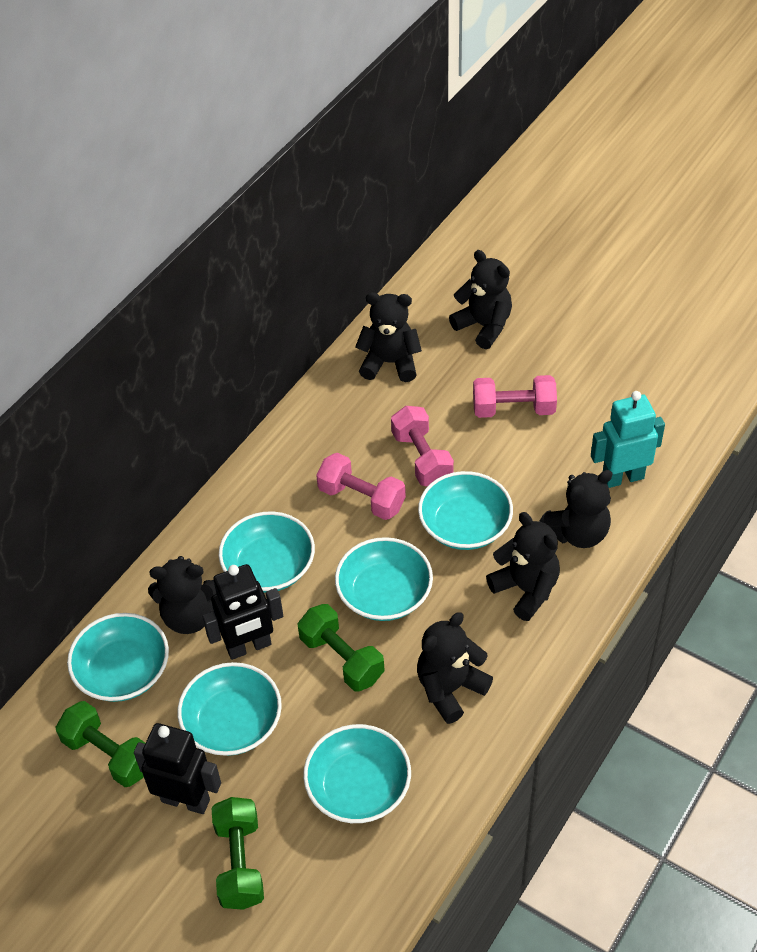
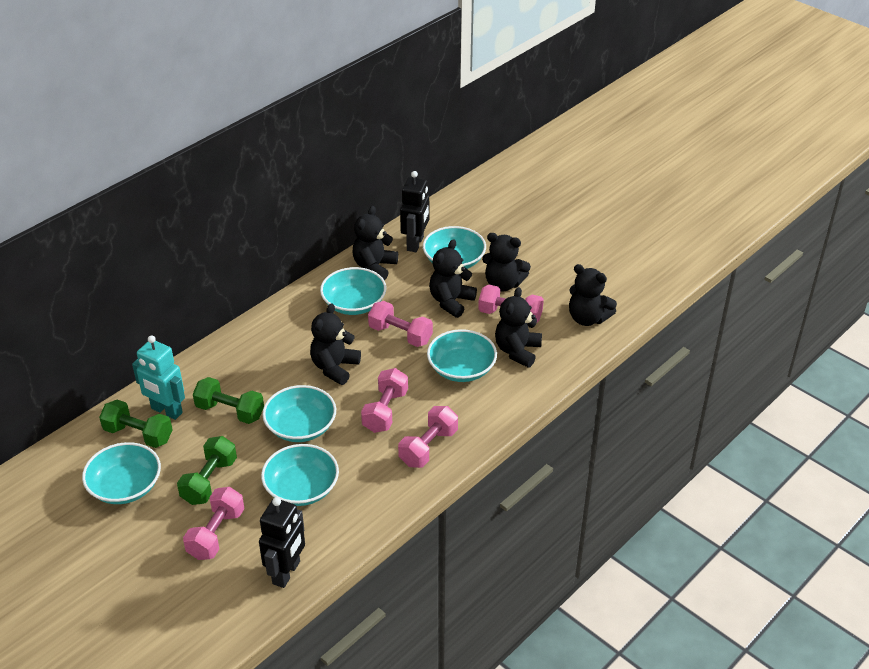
pink dumbbell: 3 -> 5

